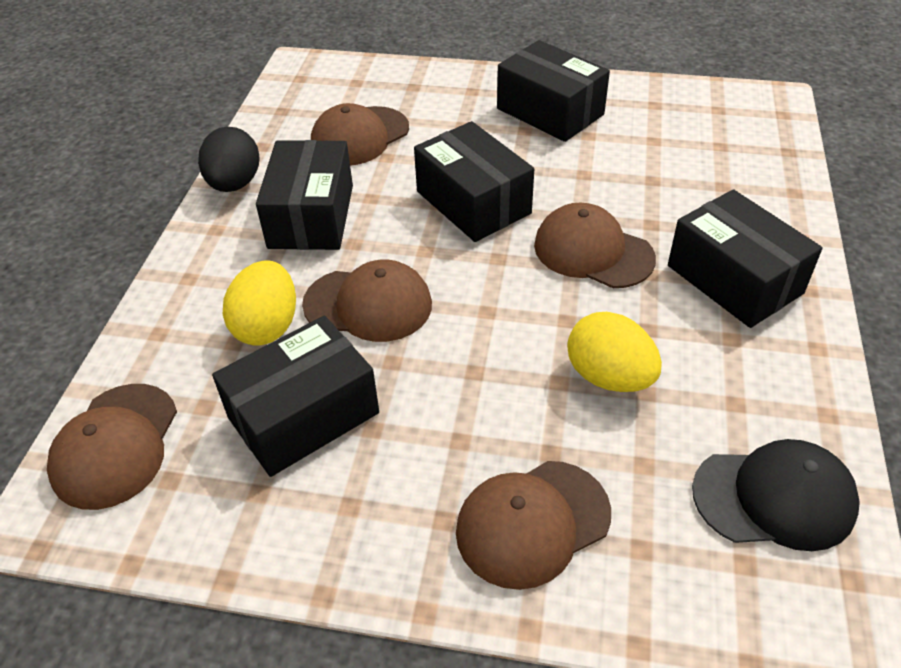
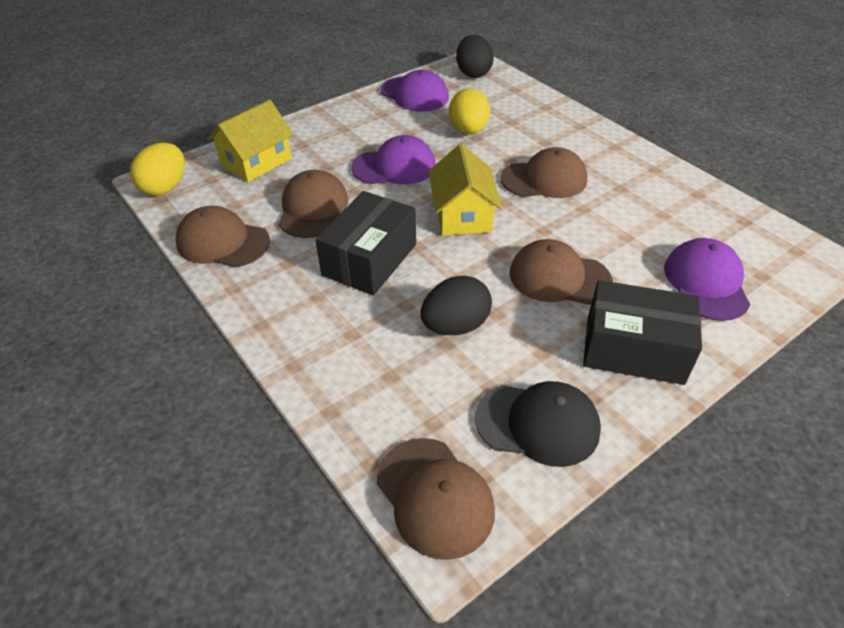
black box: 5 -> 2
black egg: 1 -> 2
purple cap: 0 -> 3
yellow house: 0 -> 2

